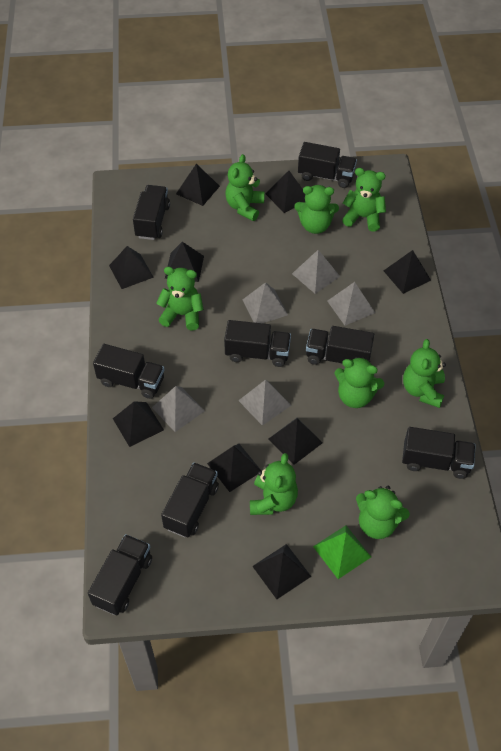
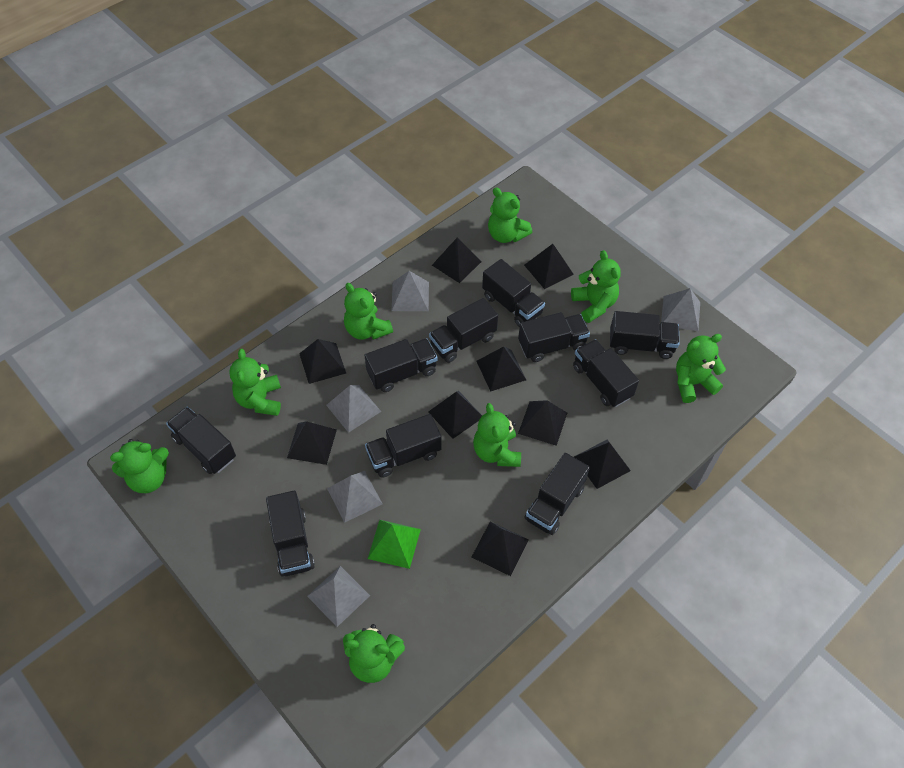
black truck: 8 -> 10

